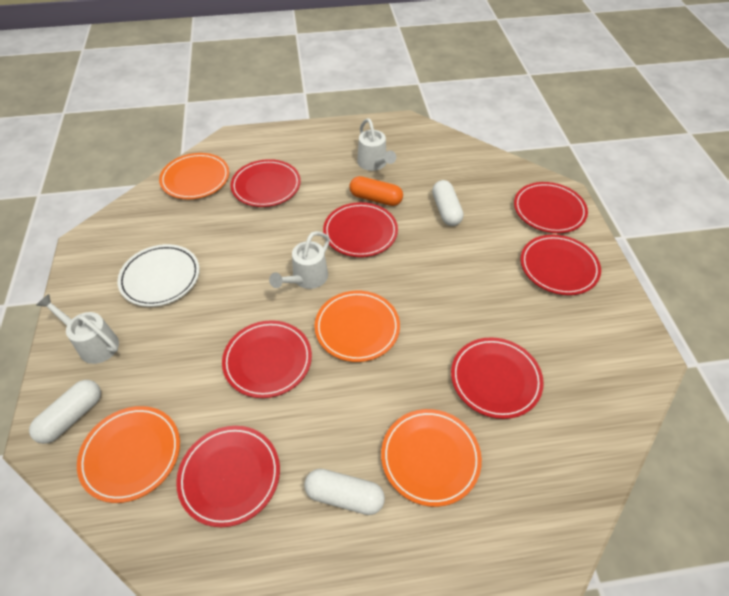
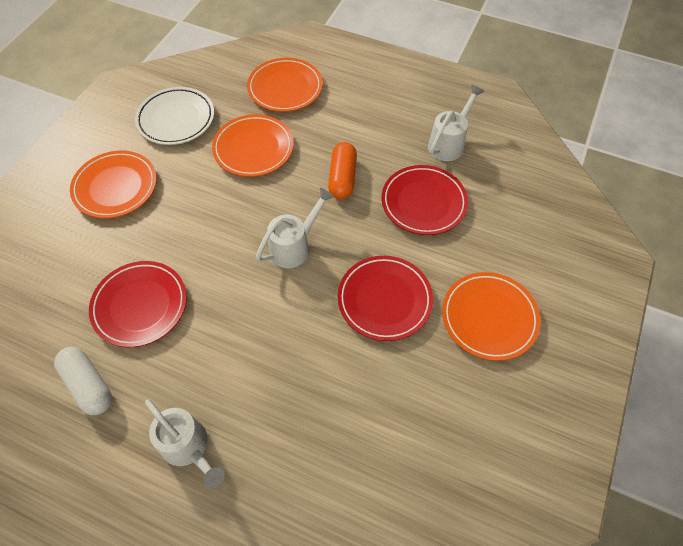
red plate: 7 -> 3
white capsule: 3 -> 1

